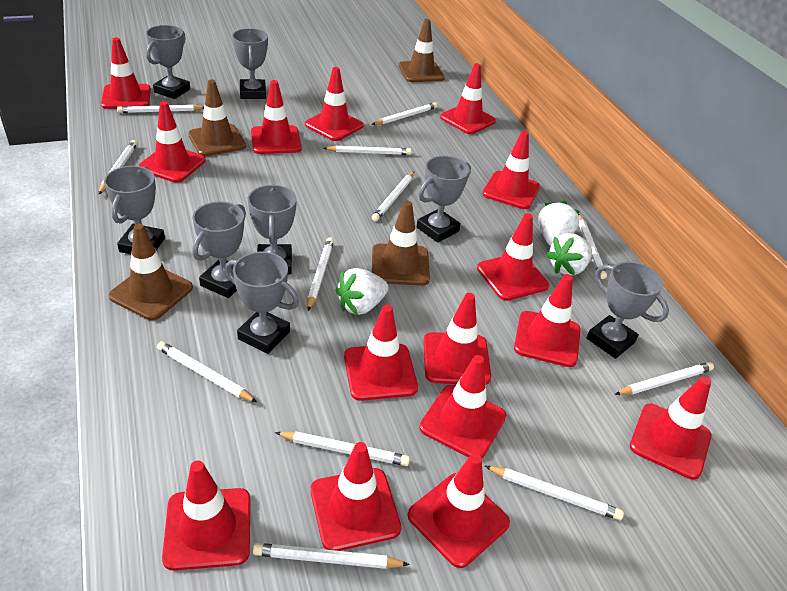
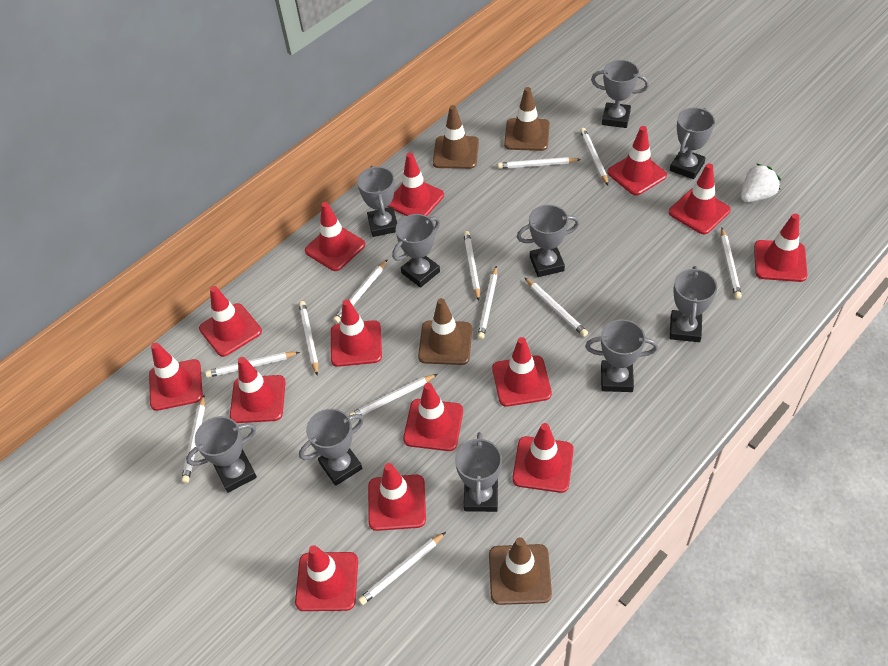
grey trophy: 8 -> 10
red traffic cone: 15 -> 14
white strawberry: 3 -> 1

